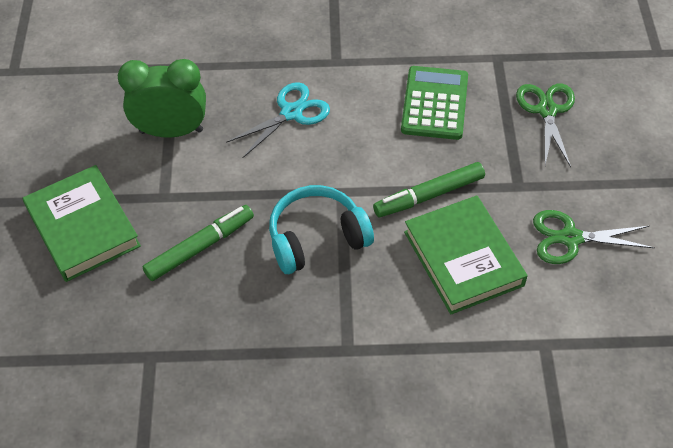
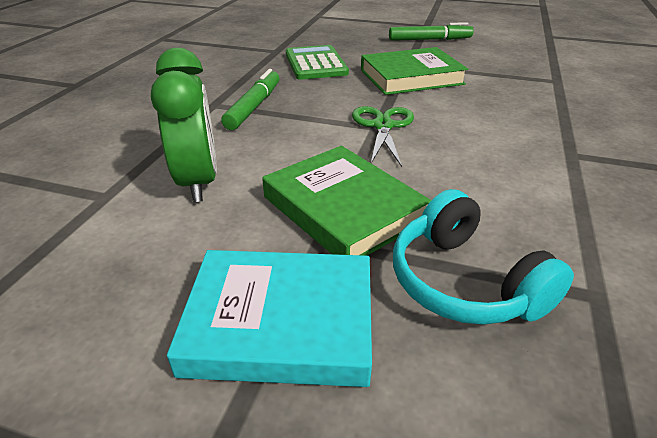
green scissors: 2 -> 1
turquoise book: 0 -> 1
turquoise scissors: 1 -> 0

